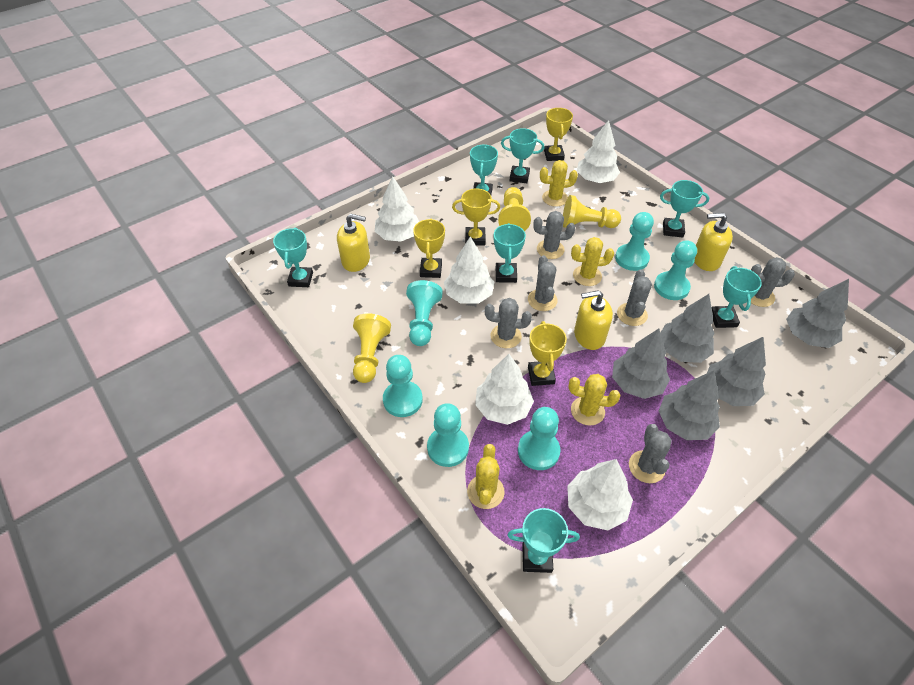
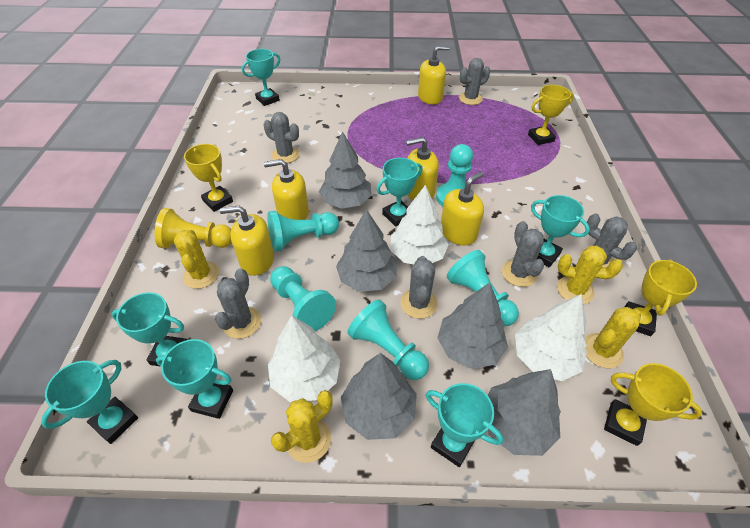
turquoise pawn: 6 -> 5
white tree: 5 -> 3
yellow pawn: 3 -> 1
yellow soap dispenser: 3 -> 5

